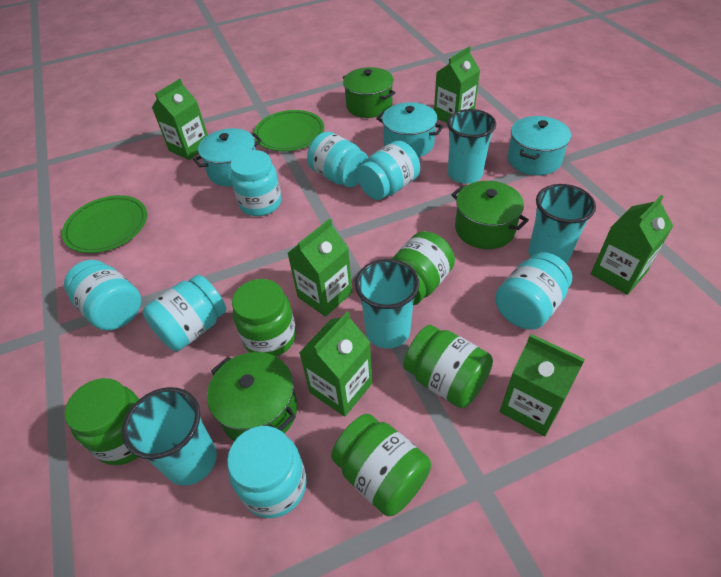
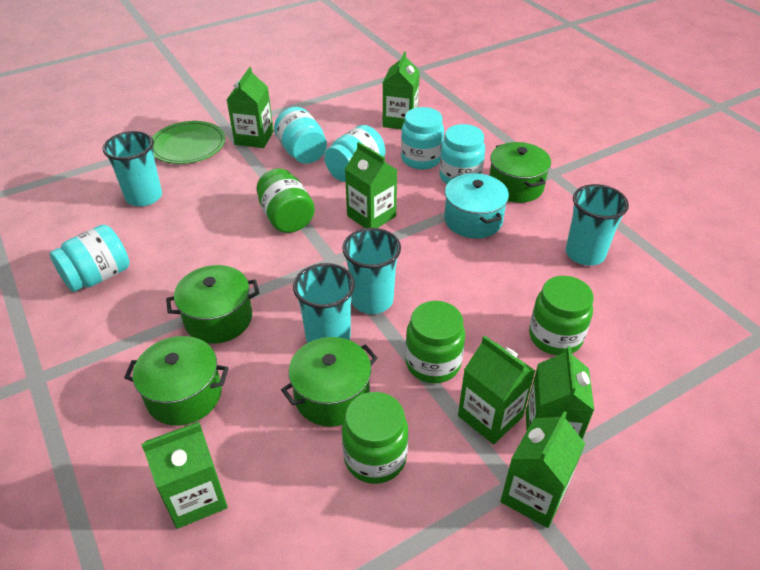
green carton: 6 -> 7
green jar: 5 -> 4
green plate: 2 -> 1
green pot: 3 -> 4
turquoise jar: 7 -> 5
turquoise pot: 3 -> 1

